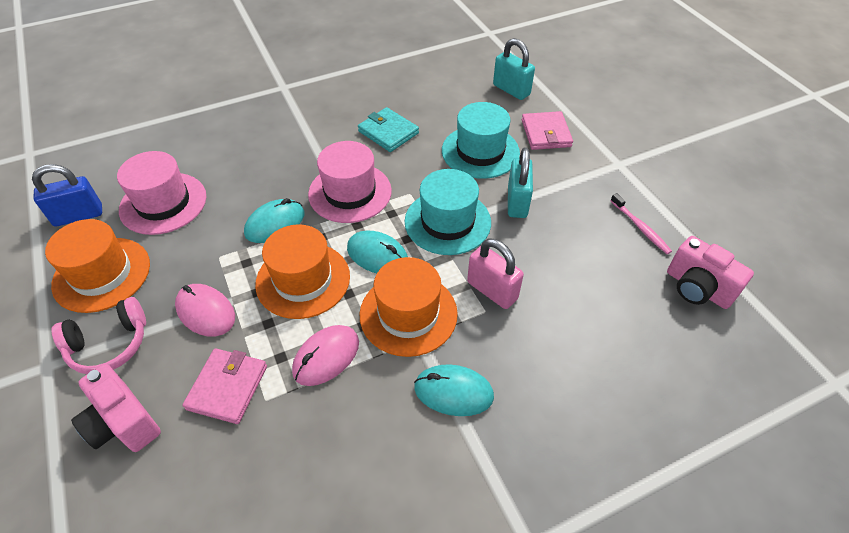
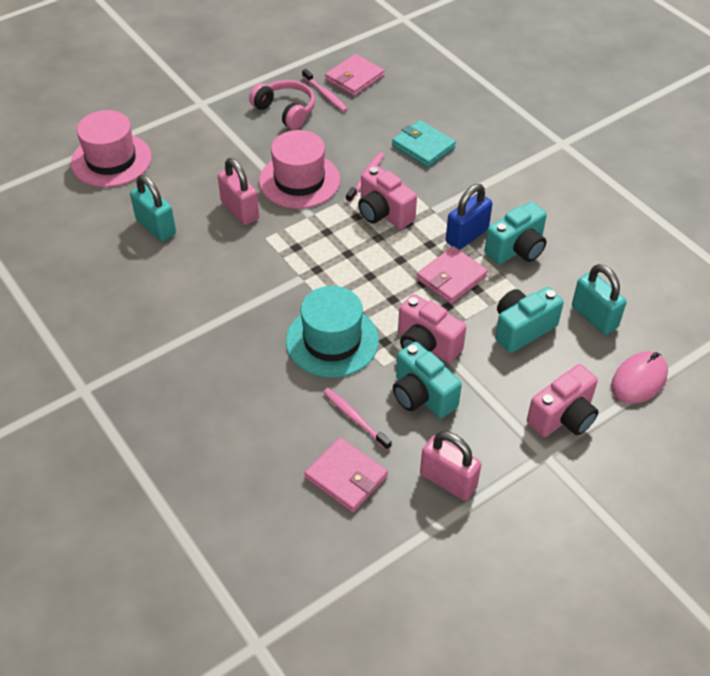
orange hat: 3 -> 0
pink camera: 2 -> 3
pink mouse: 2 -> 1
pink padlock: 1 -> 2
pink toothbrush: 1 -> 3
pink wallet: 2 -> 3
turquoise camera: 0 -> 3
turquoise hat: 2 -> 1
turquoise mouse: 3 -> 0

